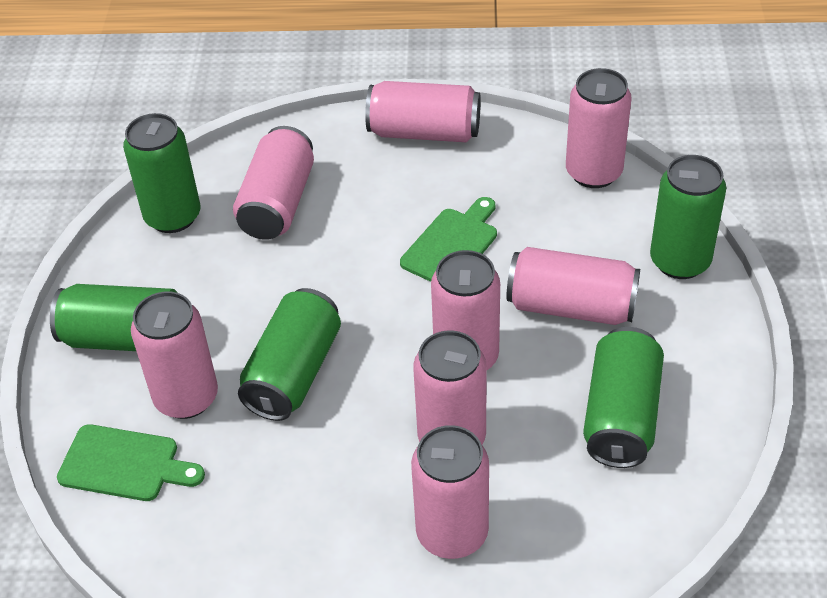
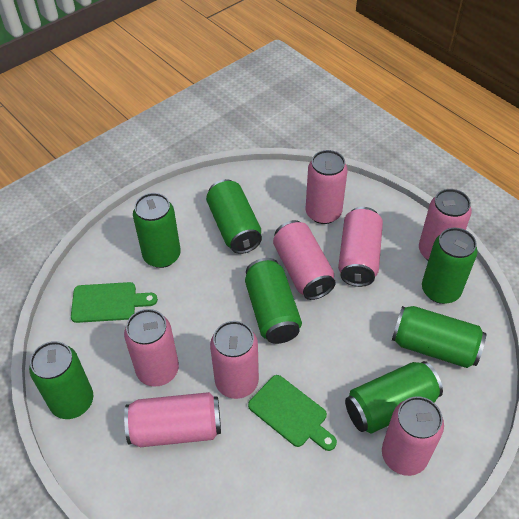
green can: 5 -> 7

